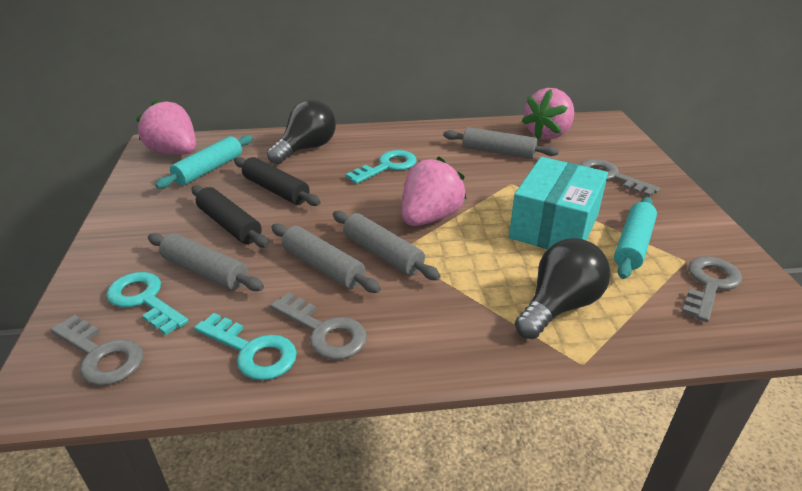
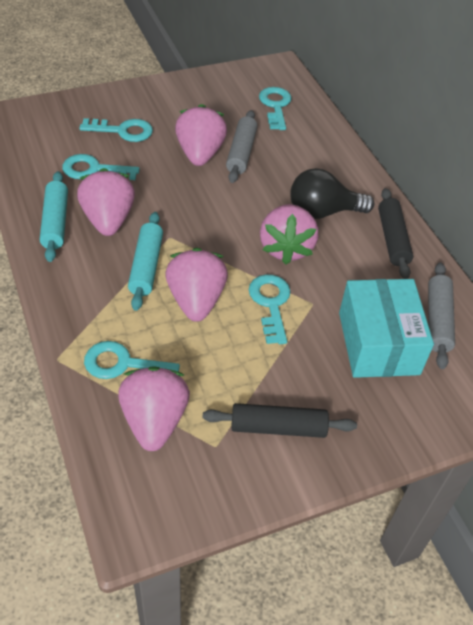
black light bulb: 2 -> 1
grey key: 4 -> 0
grey rolling pin: 4 -> 2
pink strawberry: 3 -> 5
turquoise key: 3 -> 5

